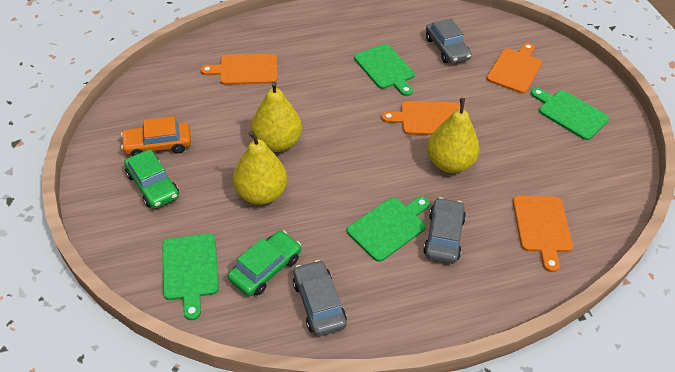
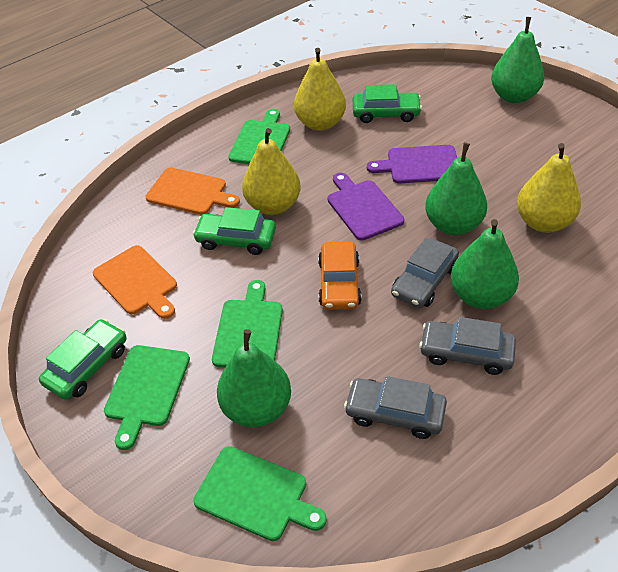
green car: 2 -> 3
green pear: 0 -> 4
orange cutting board: 4 -> 2
purple cutting board: 0 -> 2

